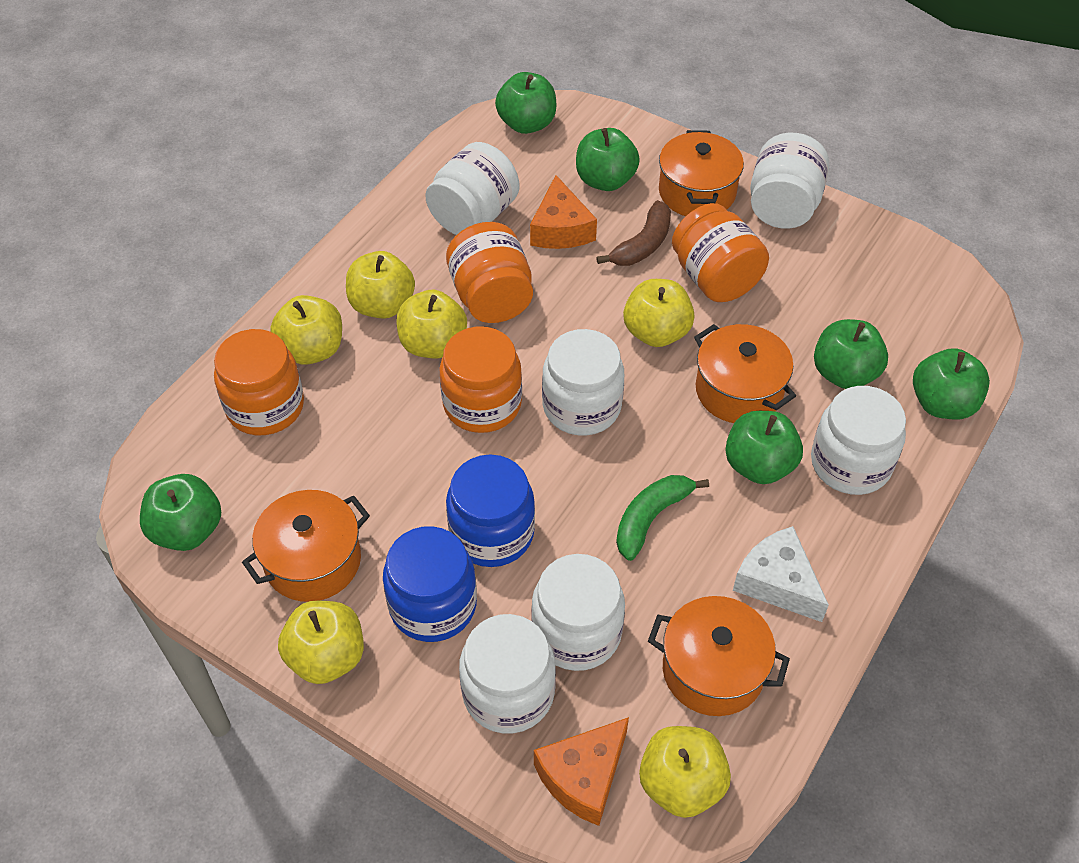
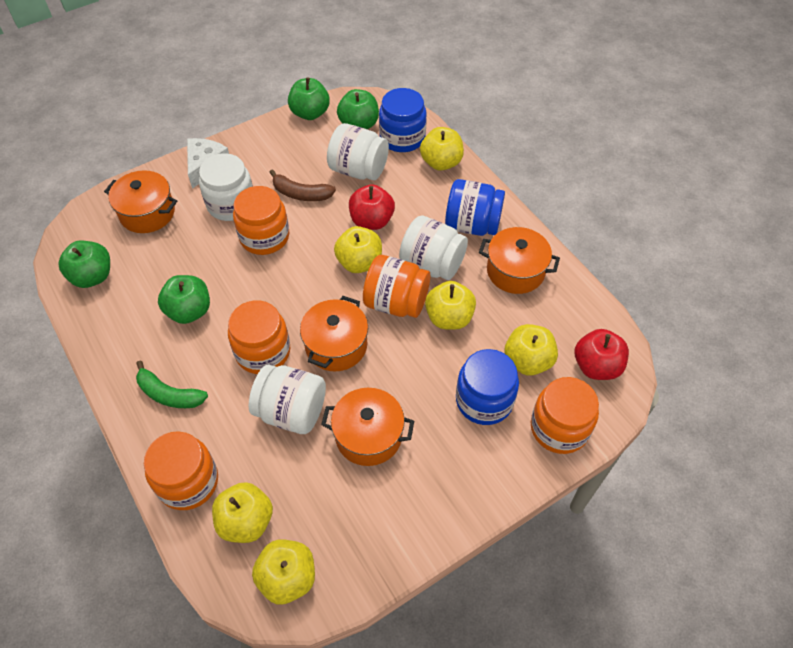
blue jar: 2 -> 3
green apple: 6 -> 4
orange cheese: 2 -> 0
orange jar: 4 -> 5
red apple: 0 -> 2
white jar: 6 -> 4

